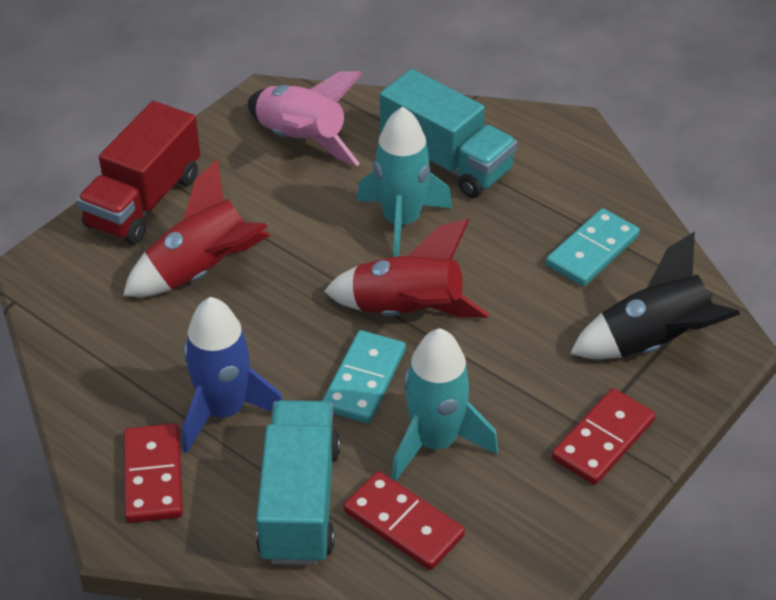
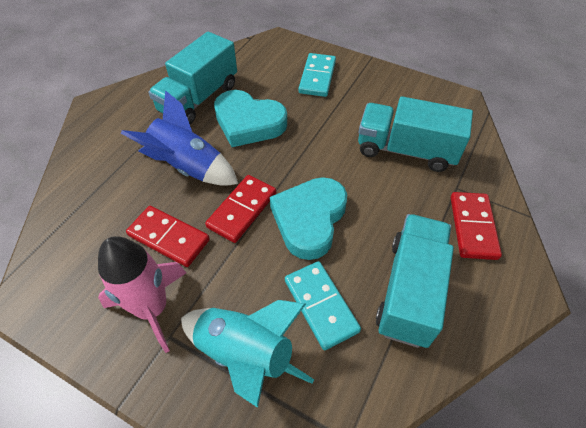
black rocket: 1 -> 0
red rocket: 2 -> 0
red truck: 1 -> 0
turquoise heart: 0 -> 2
turquoise rocket: 2 -> 1
turquoise truck: 2 -> 3

